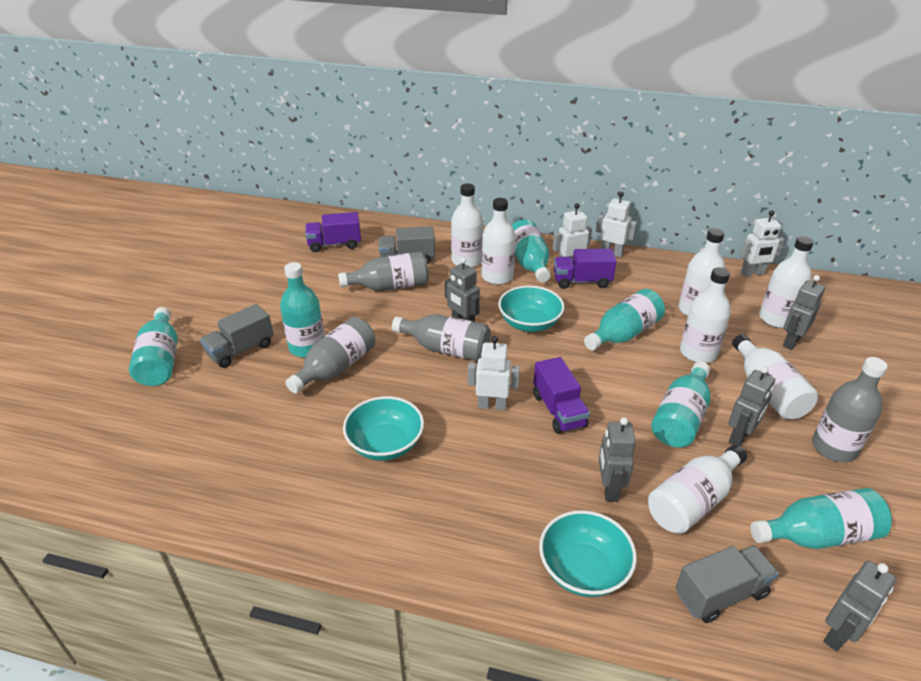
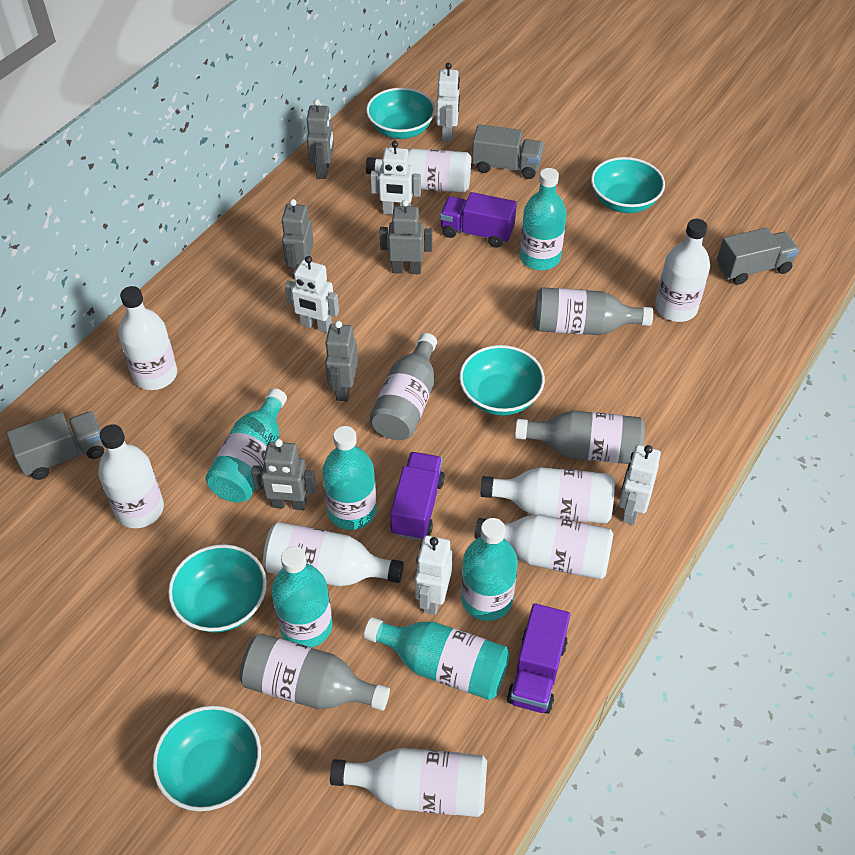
turquoise bowl: 3 -> 5
white bottle: 7 -> 8
white robot: 4 -> 5

